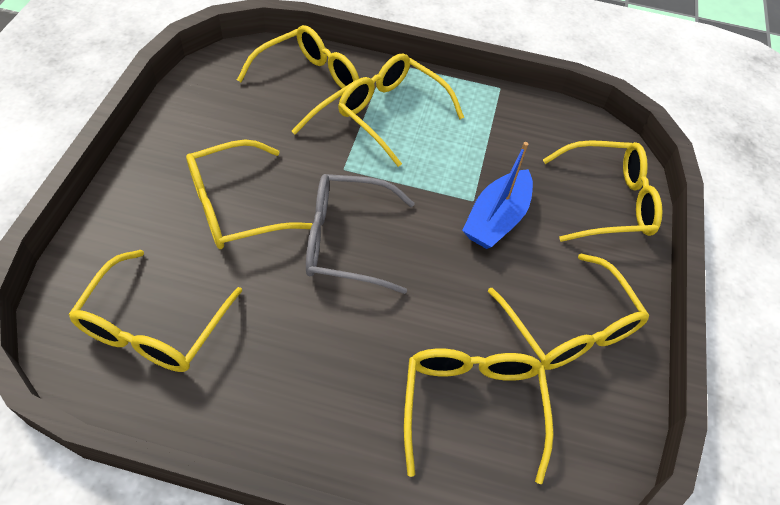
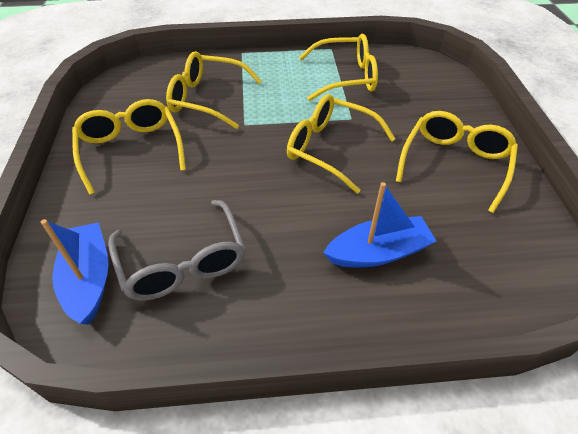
blue boat: 1 -> 2
yellow glasses: 7 -> 5

